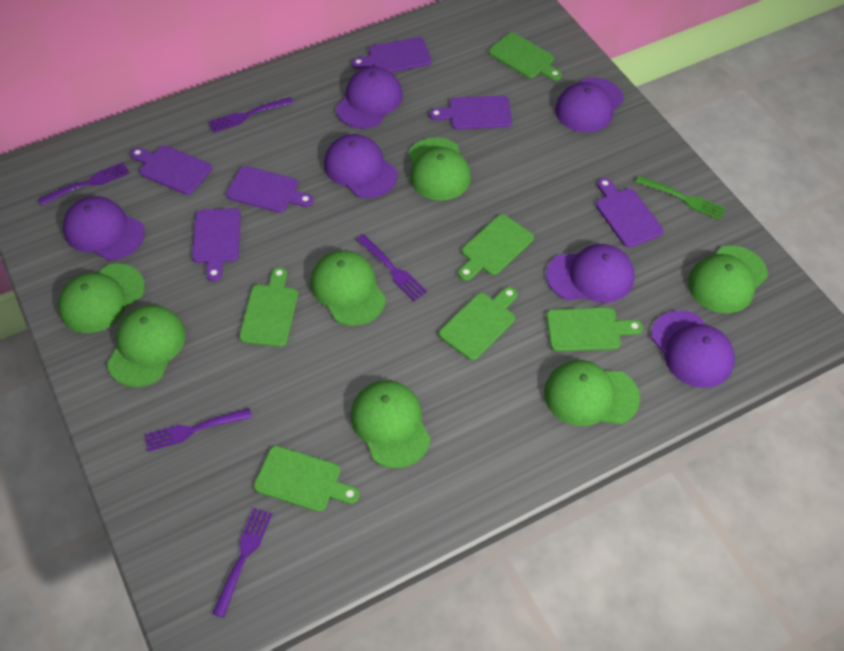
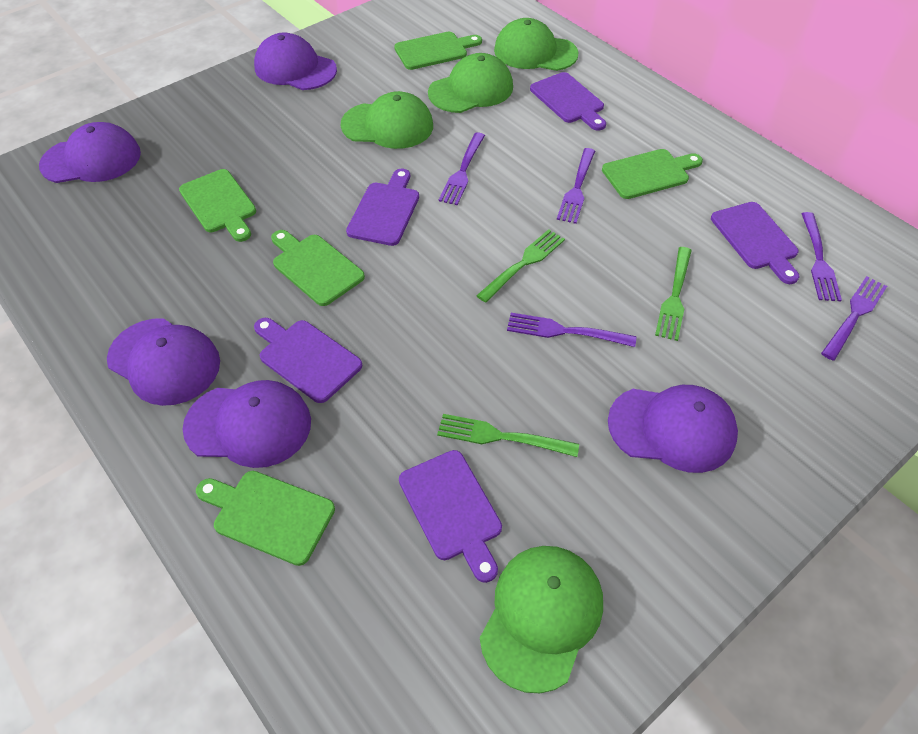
green cap: 7 -> 4
green cutting board: 6 -> 5
green fork: 1 -> 3
purple cap: 6 -> 5
purple cutting board: 6 -> 5

